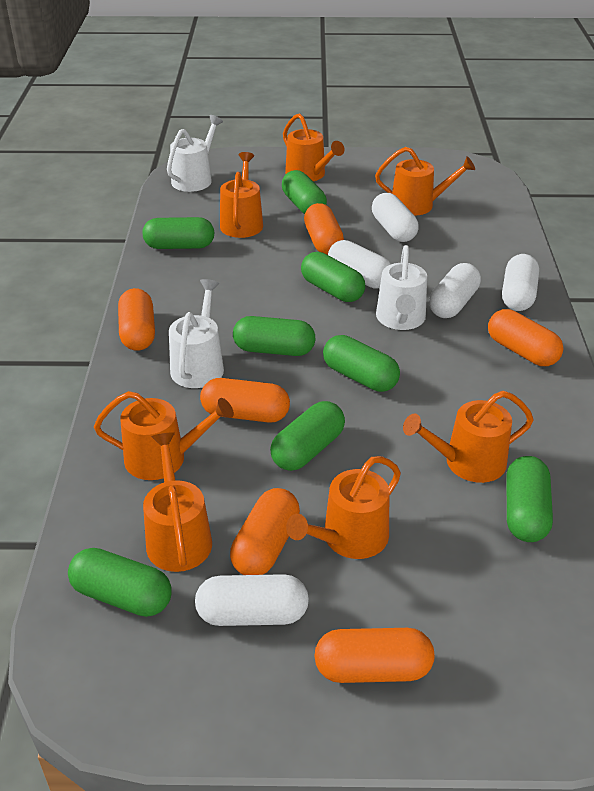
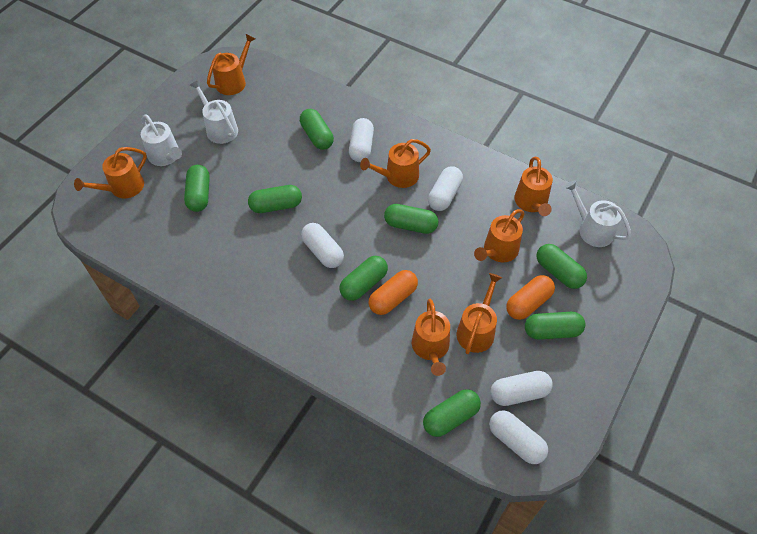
orange capsule: 6 -> 2

